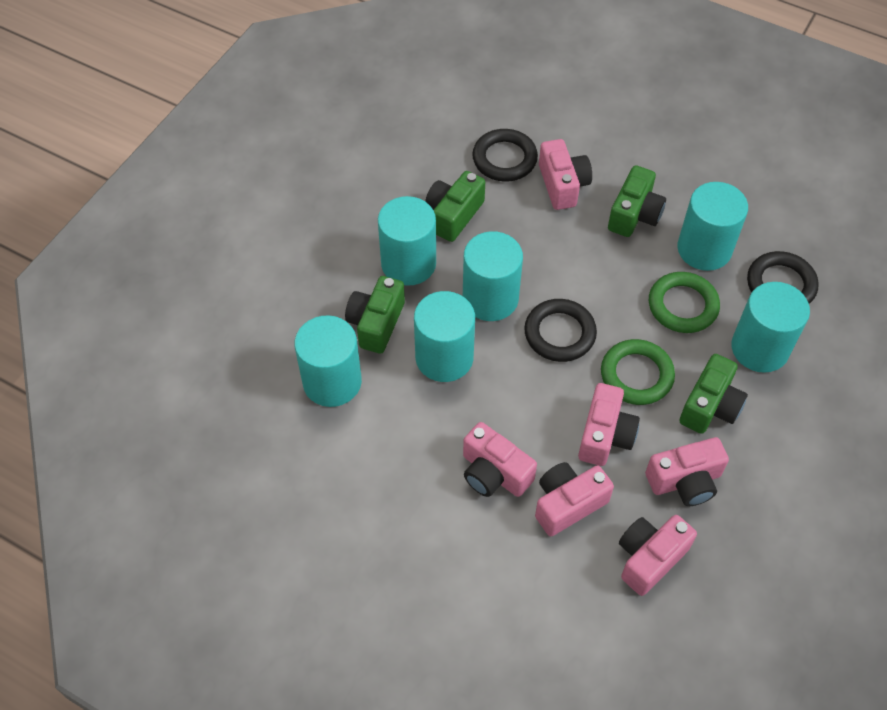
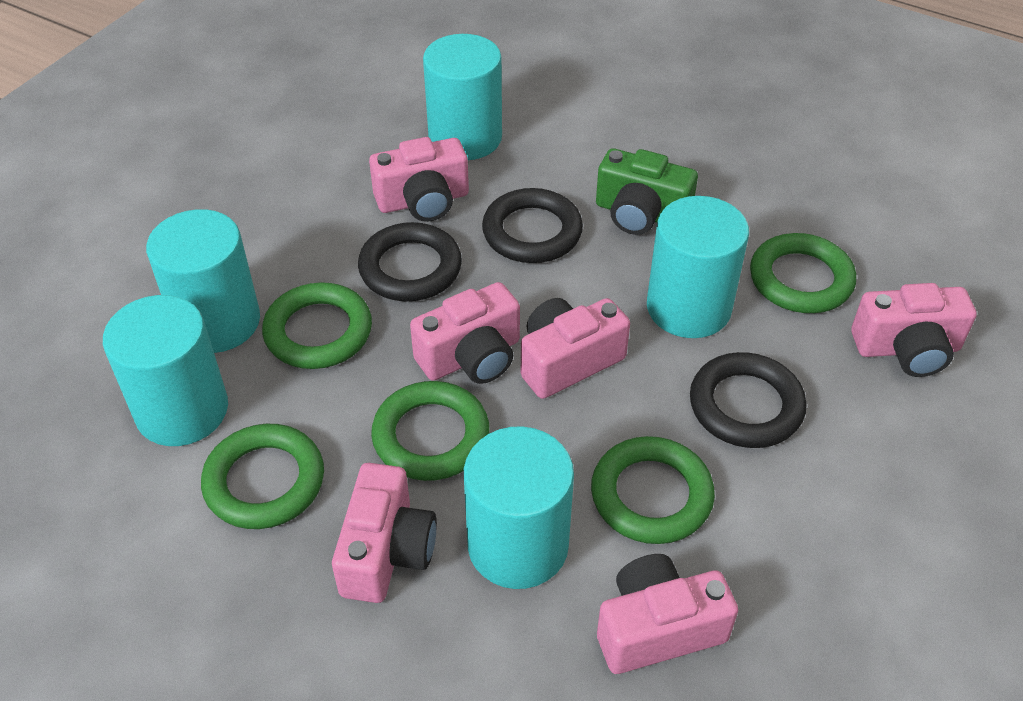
green camera: 4 -> 1
green ring: 2 -> 5
turquoise cylinder: 6 -> 5

